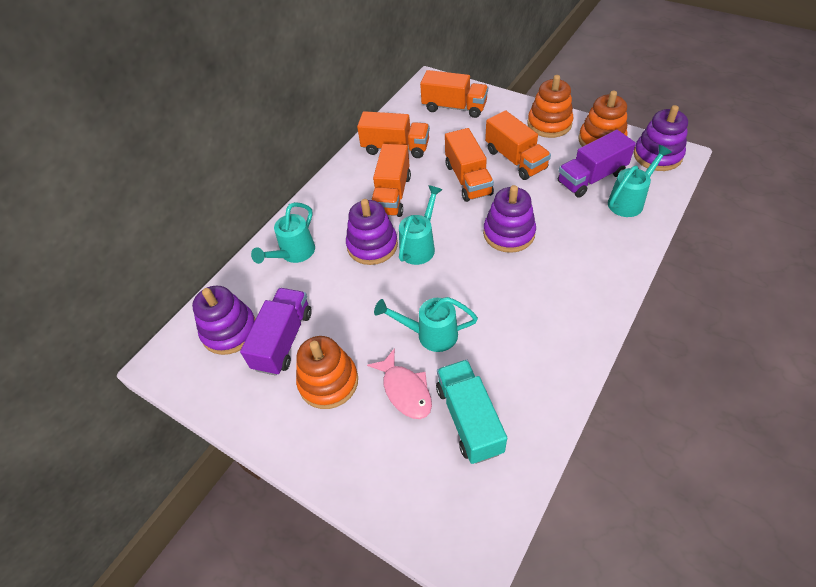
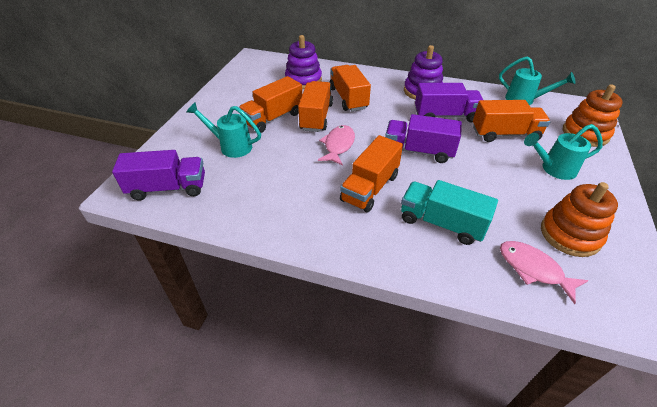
orange stacking toy: 3 -> 2
pink fish: 1 -> 2
purple stacking toy: 4 -> 2
purple truck: 2 -> 3
turquoise watering can: 4 -> 3

